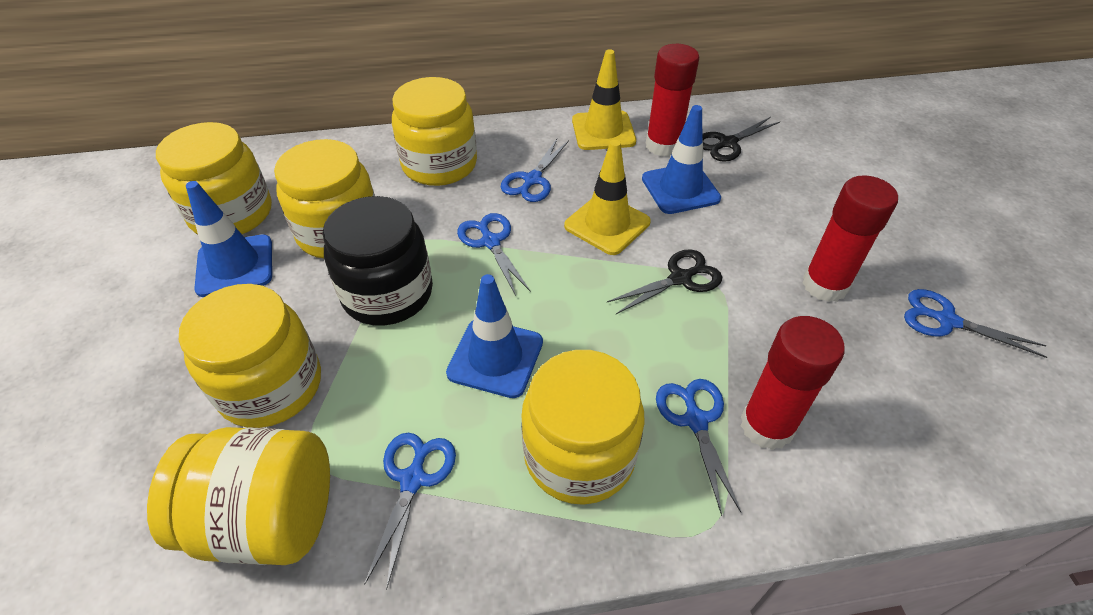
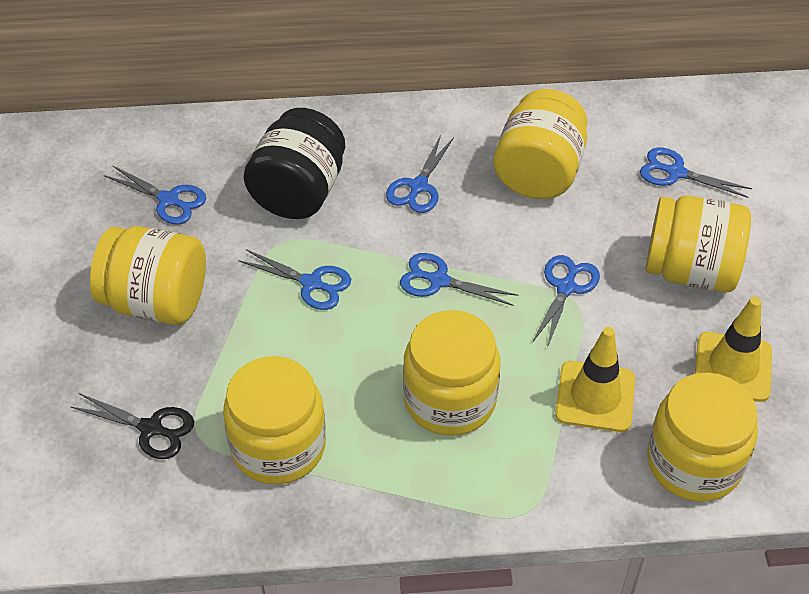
black scissors: 2 -> 1
blue scissors: 5 -> 6
blue traffic cone: 3 -> 0
red glue stick: 3 -> 0

